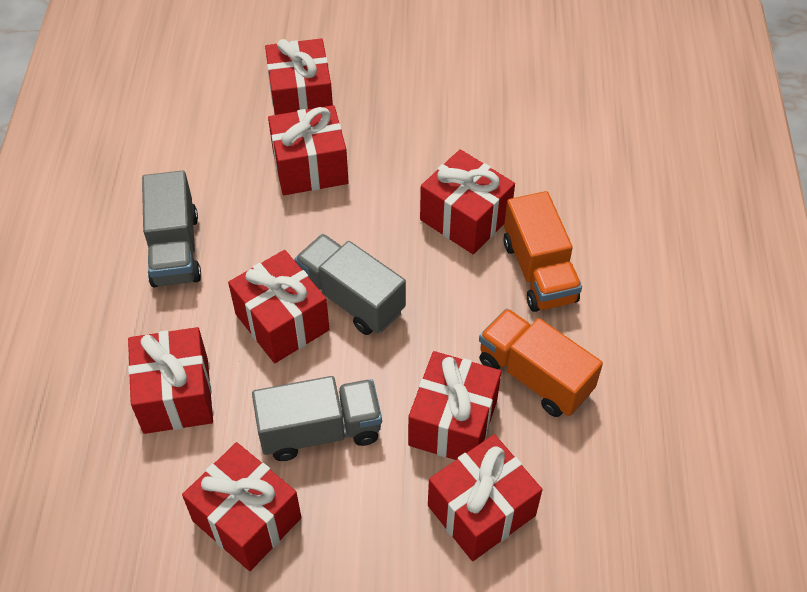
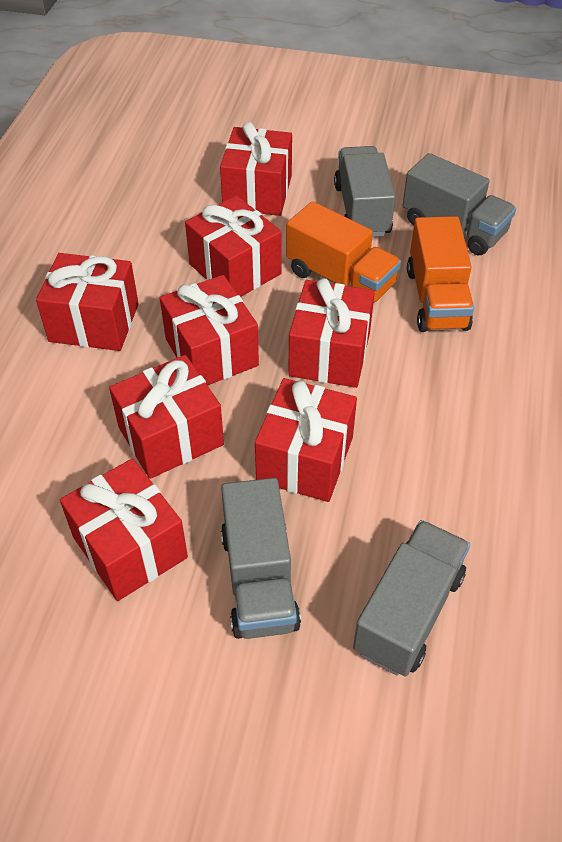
grey truck: 3 -> 4

